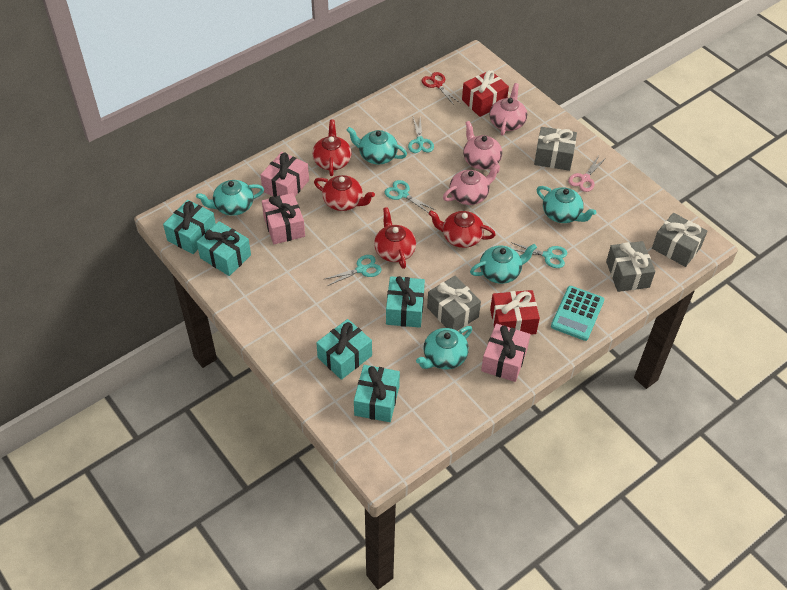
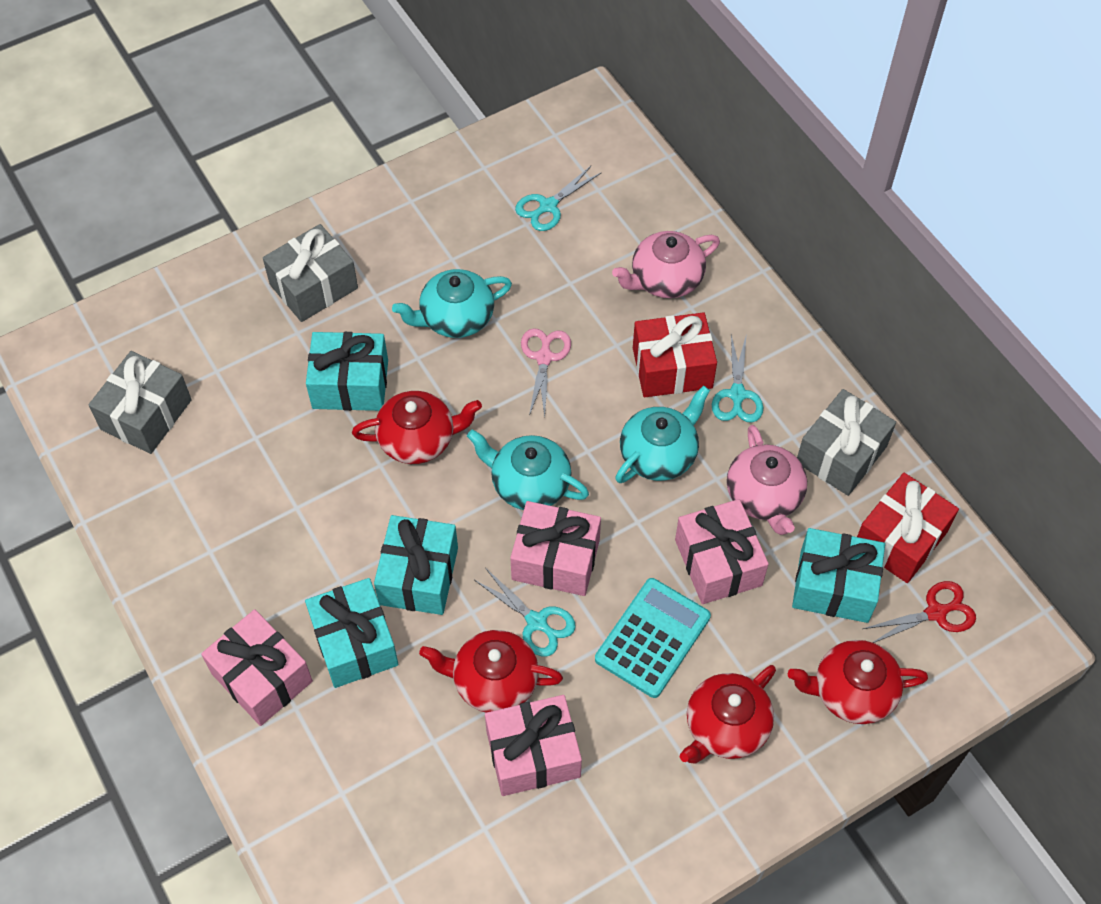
grey gift: 4 -> 3
pink gift: 3 -> 4
pink teapot: 3 -> 2
turquoise gift: 5 -> 4
turquoise scissors: 4 -> 3
turquoise teapot: 5 -> 3

